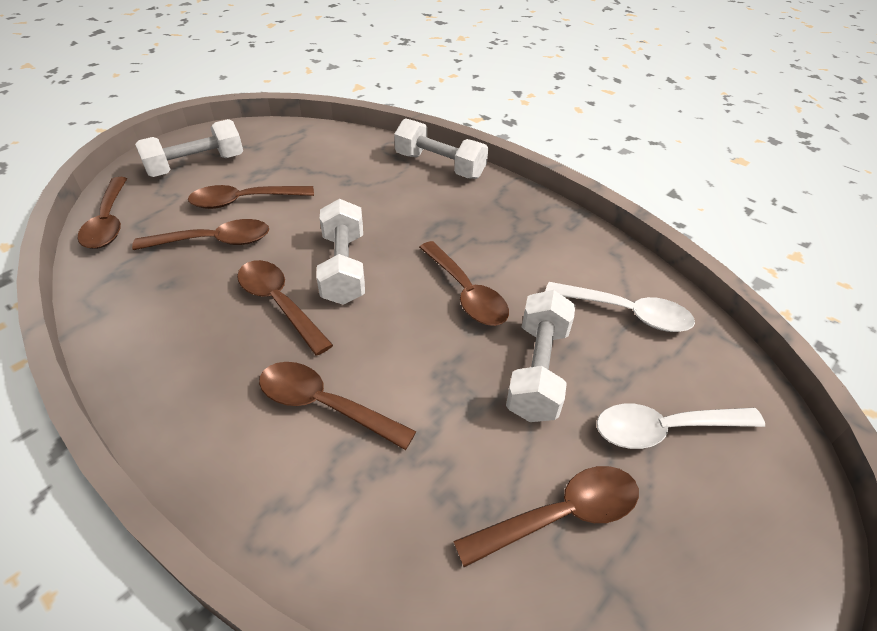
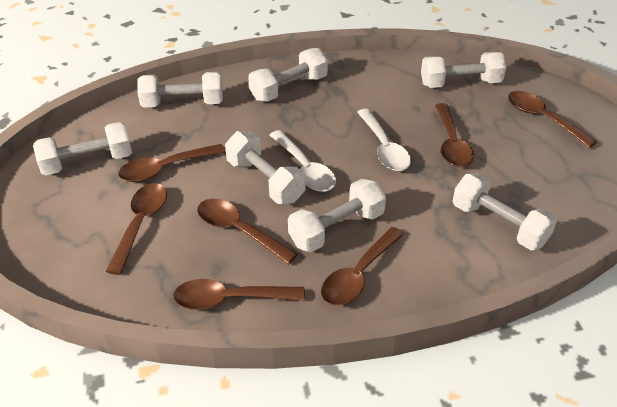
white dumbbell: 4 -> 7

